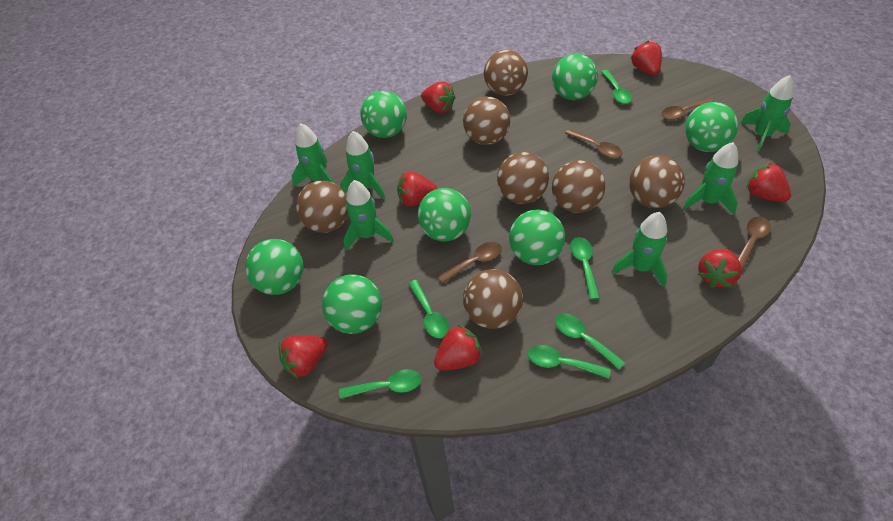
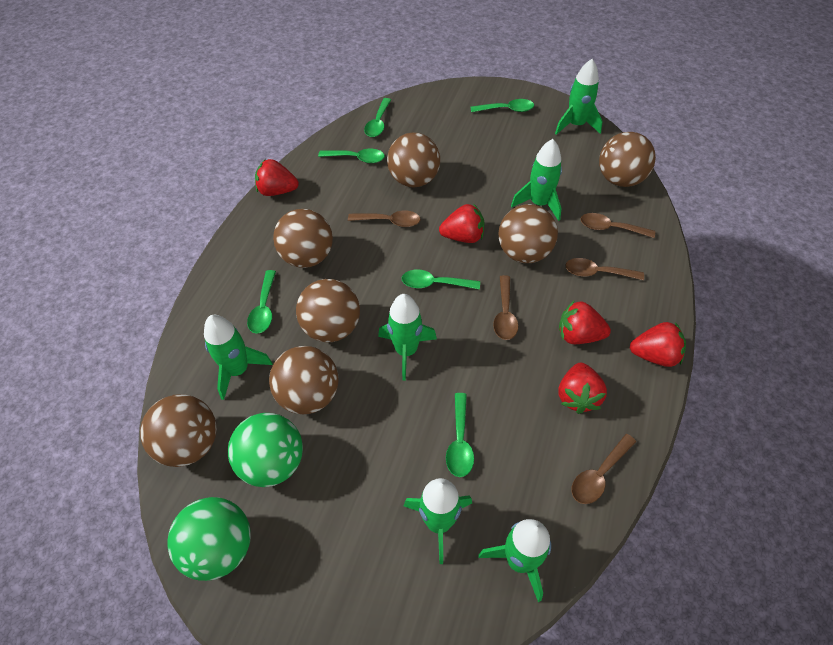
brown spoon: 4 -> 5
green ball: 7 -> 2
red strawberry: 7 -> 5

